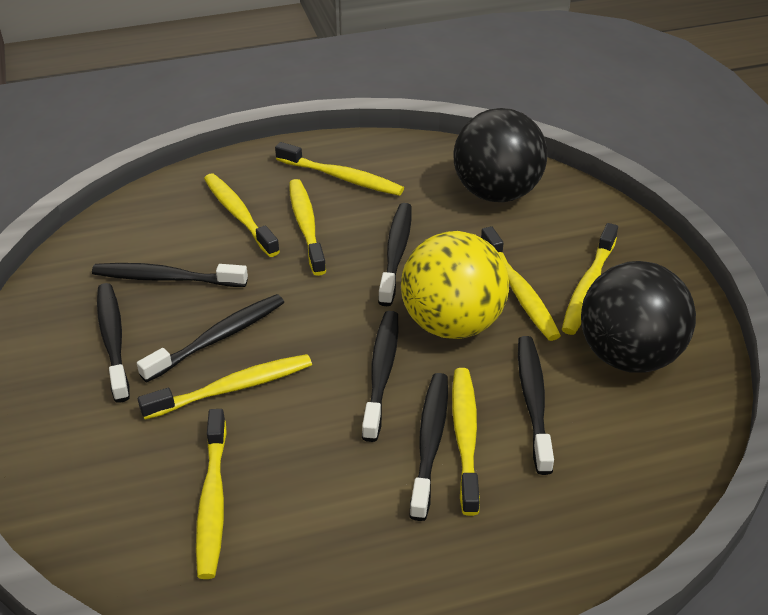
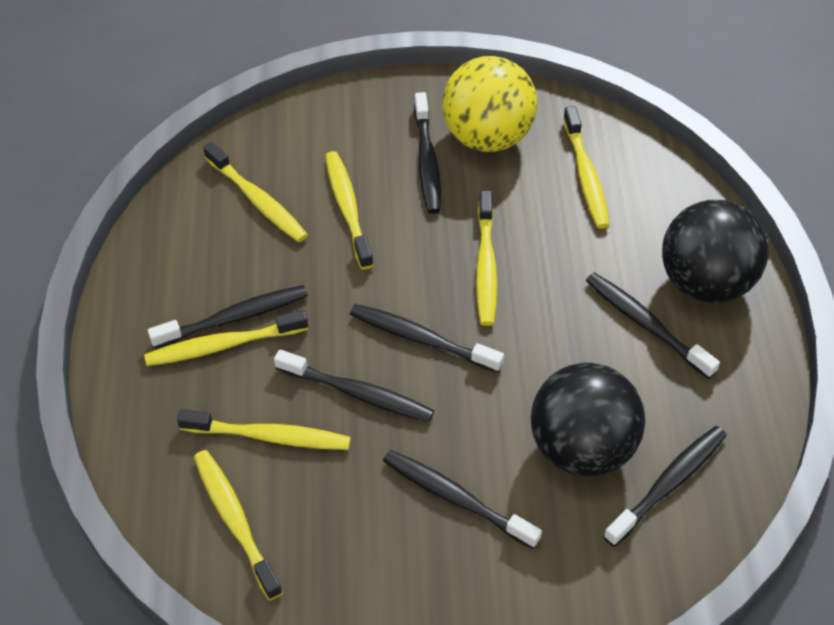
yellow toothbrush: 8 -> 7

